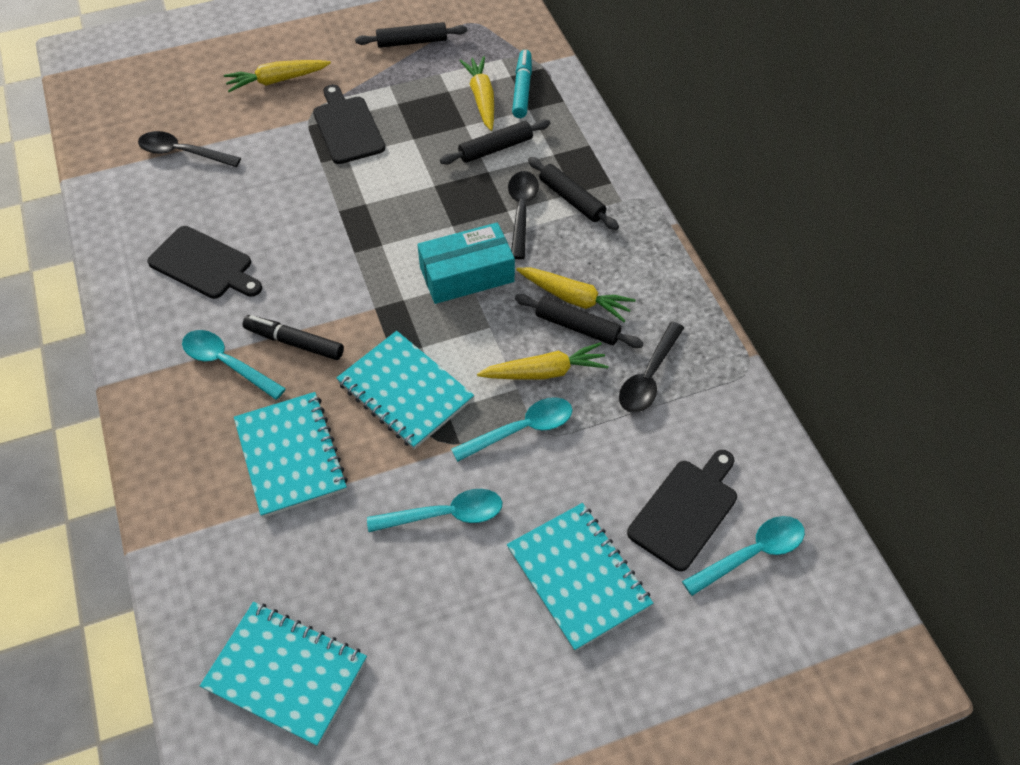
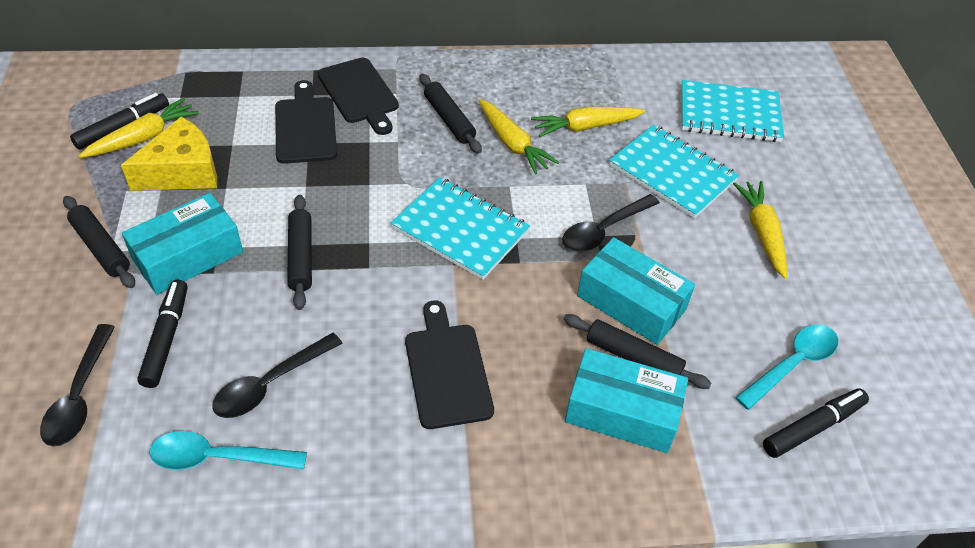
black marker: 1 -> 3
turquoise box: 1 -> 3
turquoise marker: 1 -> 0
turquoise notebook: 4 -> 3
turquoise spoon: 4 -> 2
yellow cheese: 0 -> 1

